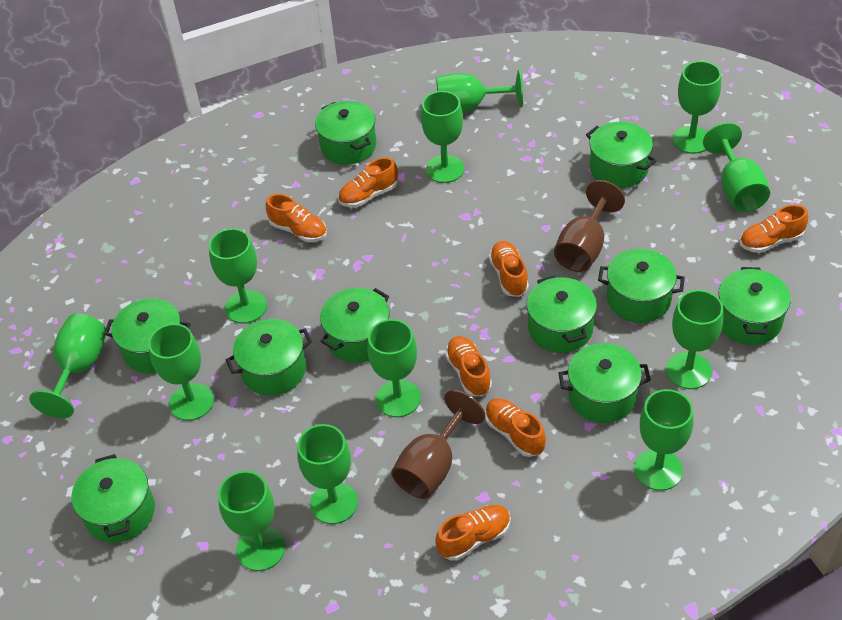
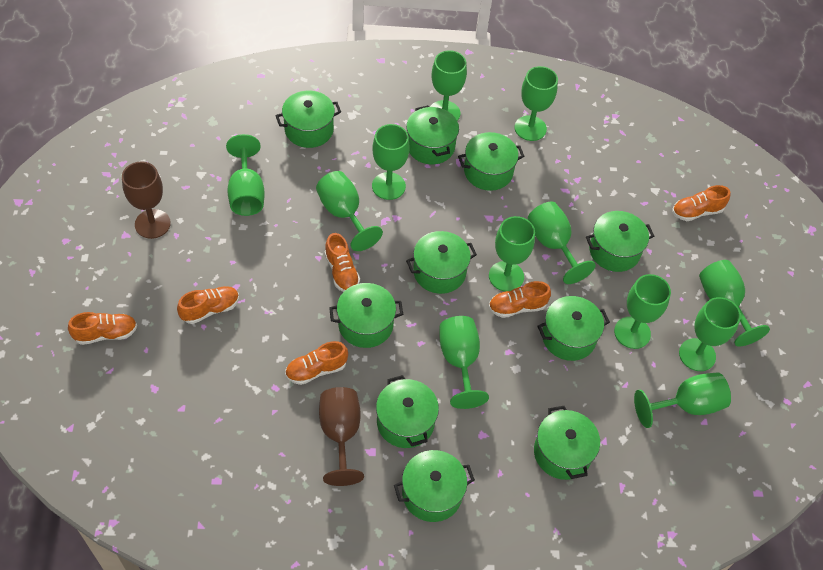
orange shoe: 7 -> 6

